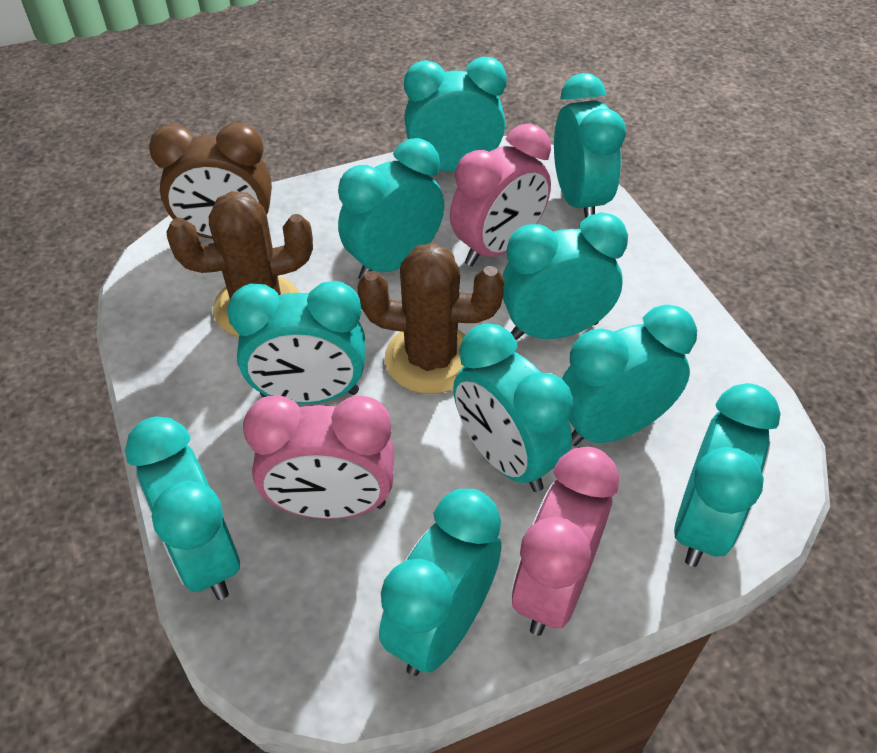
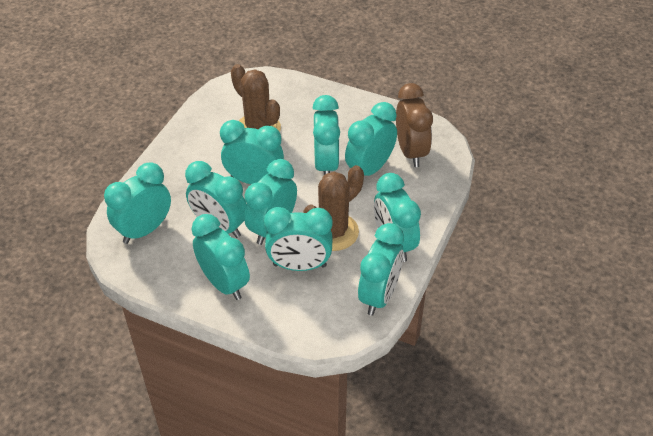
pink clock: 3 -> 0

